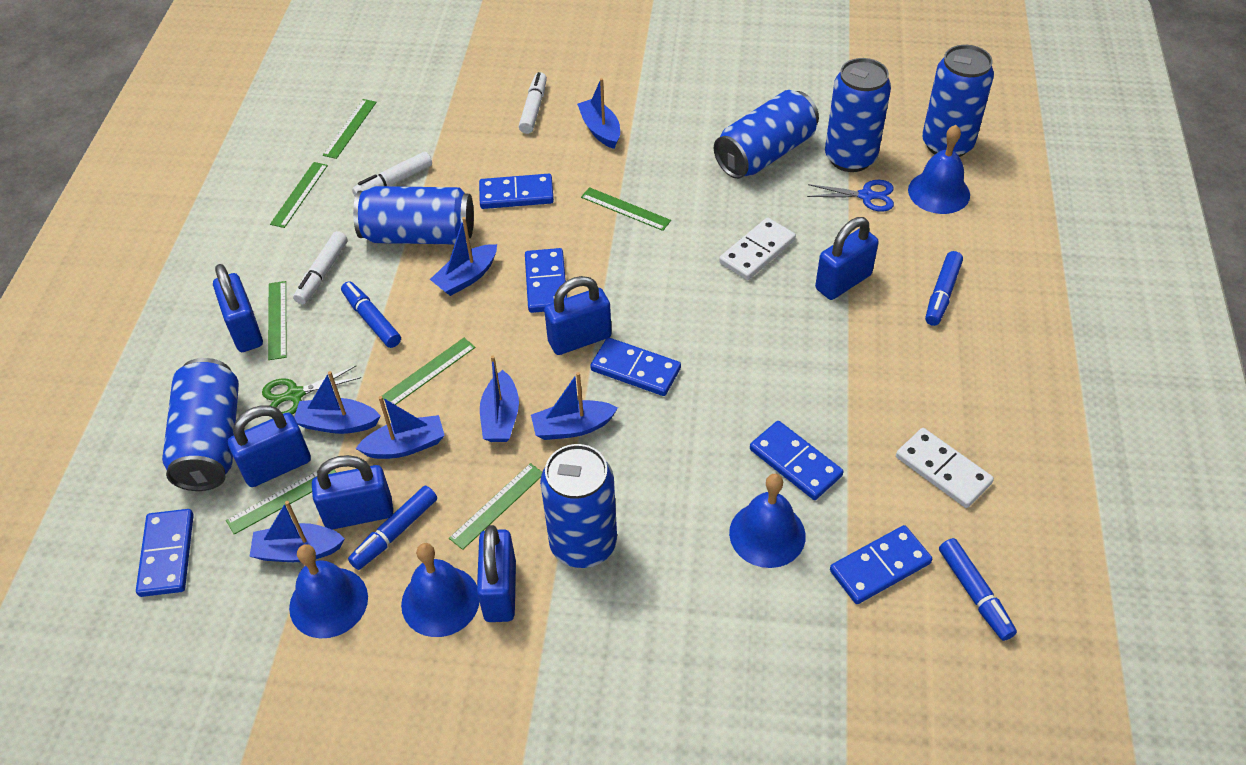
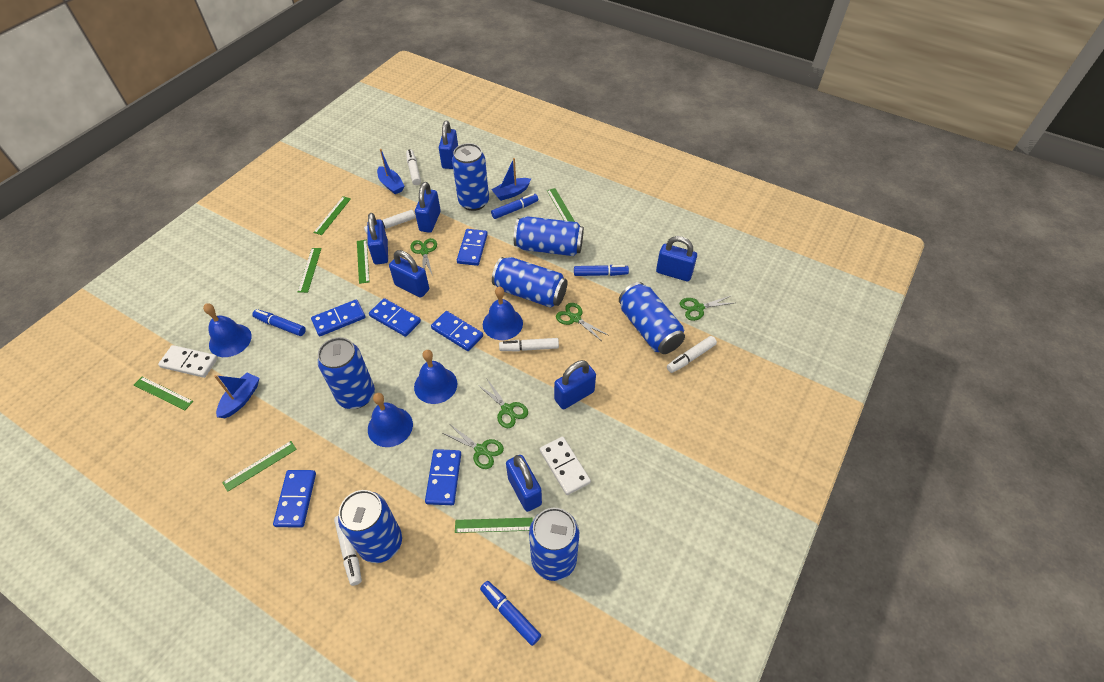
blue boat: 7 -> 3
blue can: 6 -> 7
blue padlock: 6 -> 7
blue scissors: 1 -> 0
green scissors: 1 -> 5
white marker: 3 -> 5

